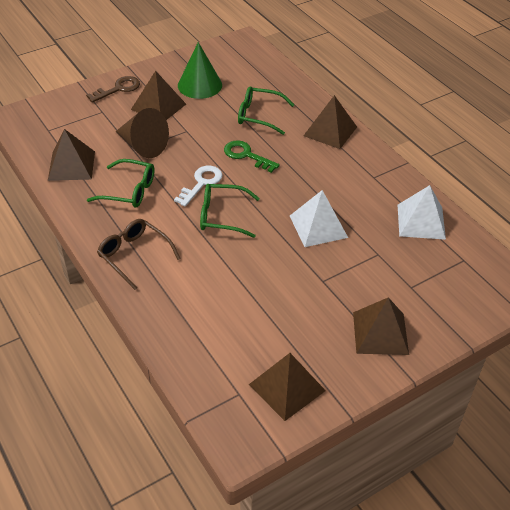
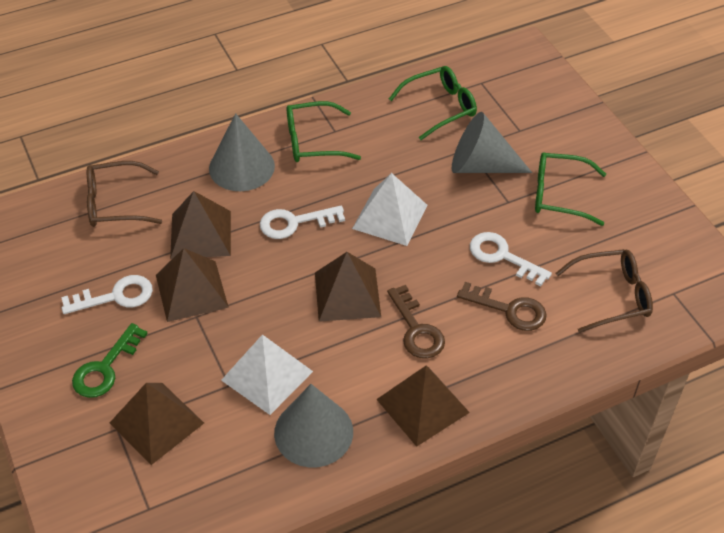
brown cone: 1 -> 0
brown glasses: 1 -> 2
brown key: 1 -> 2
green cone: 1 -> 0
grey cone: 0 -> 3
white key: 1 -> 3

